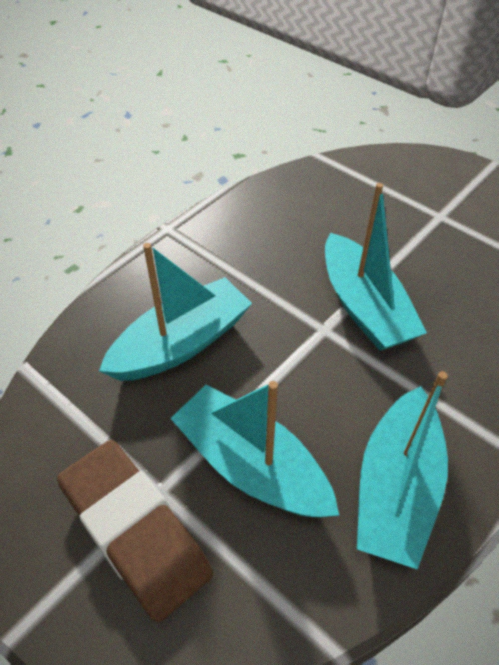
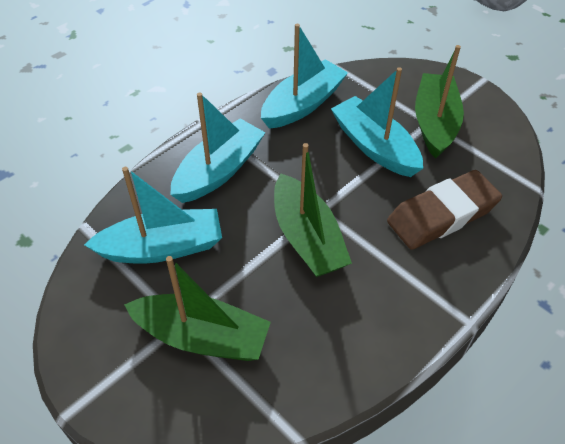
green boat: 0 -> 3

